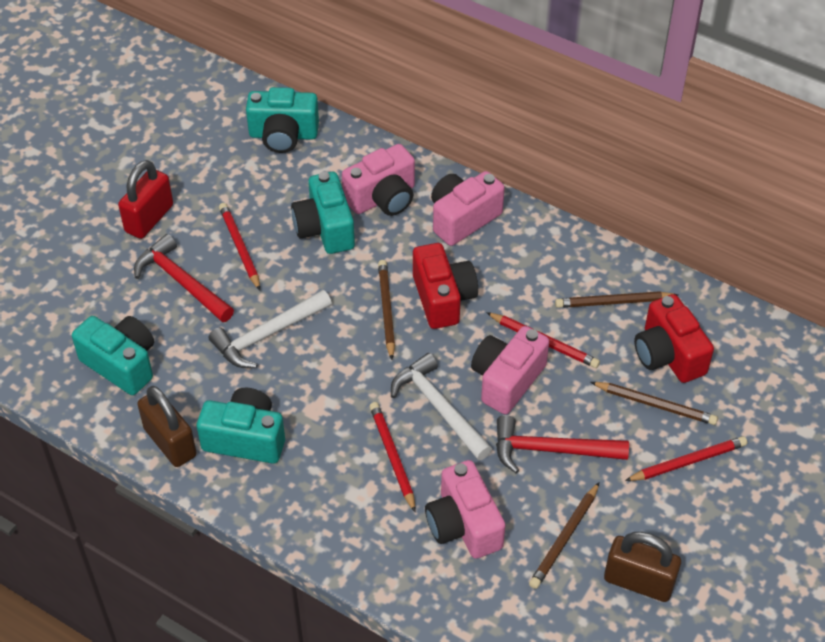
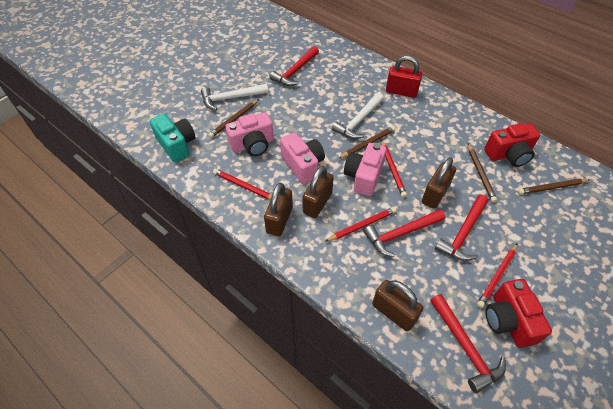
brown padlock: 2 -> 4
pink camera: 4 -> 3
red hammer: 2 -> 4
turquoise camera: 4 -> 1

